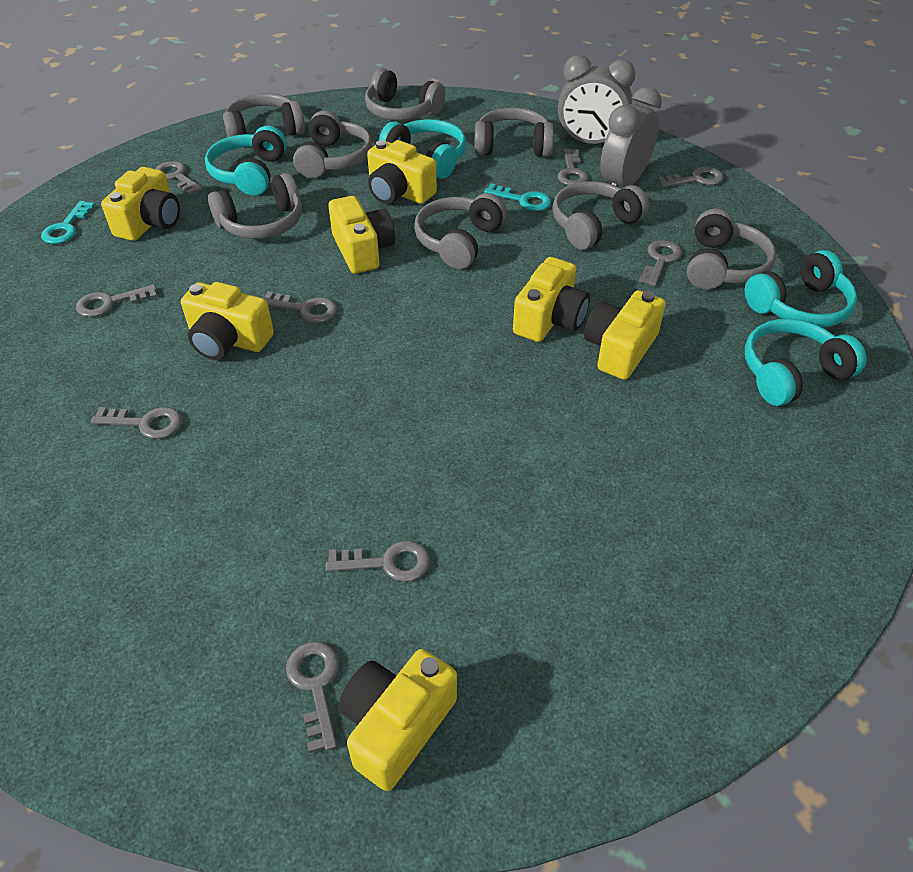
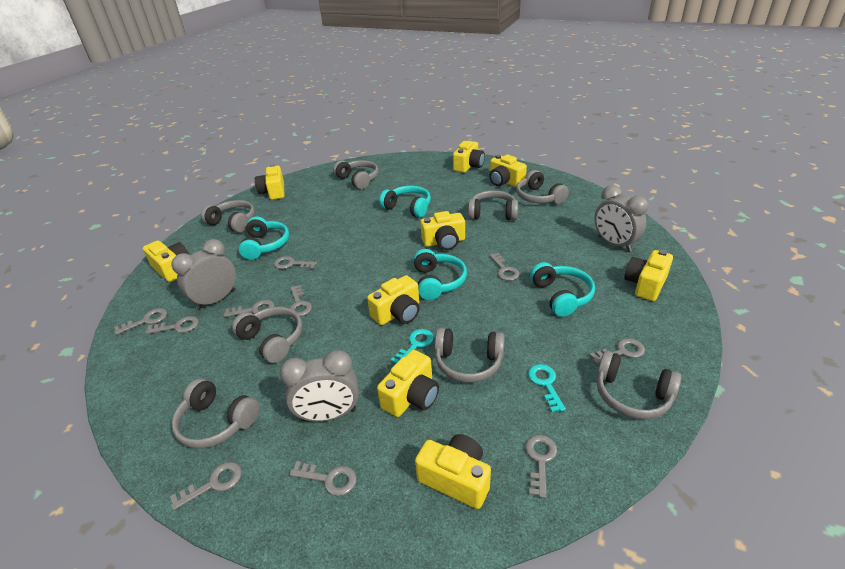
grey clock: 2 -> 3
grey key: 9 -> 10
yellow camera: 7 -> 9

